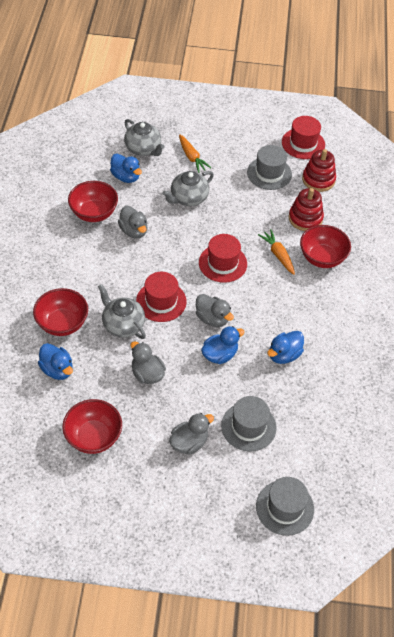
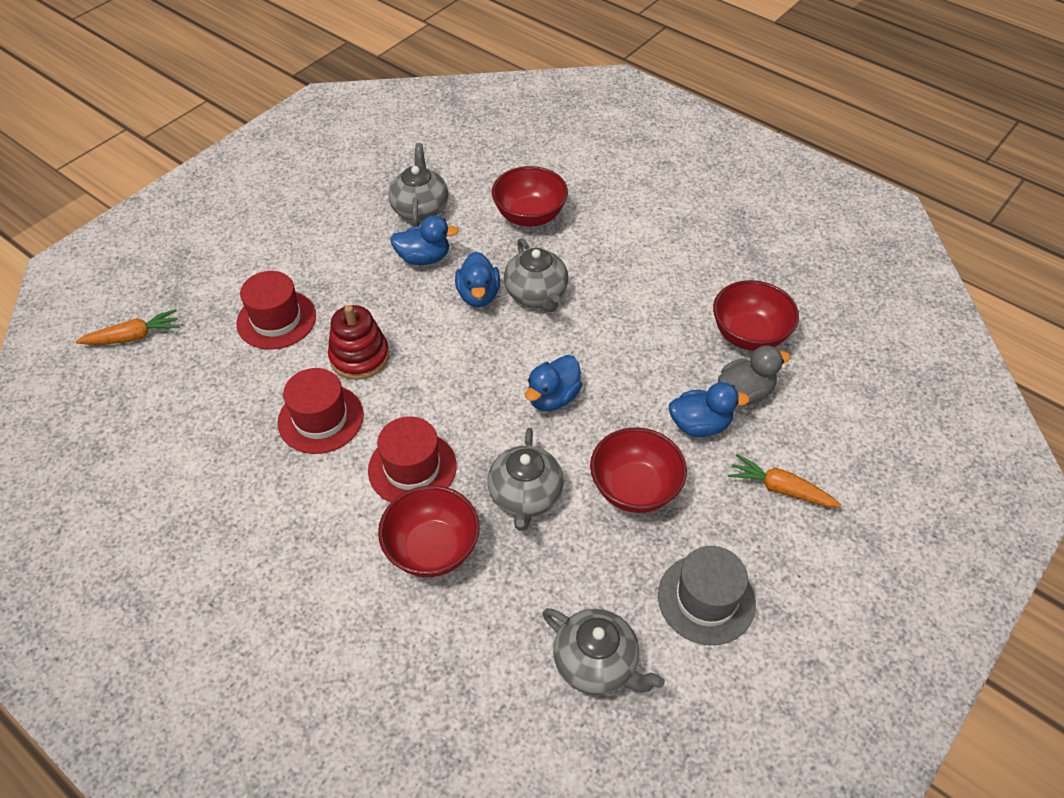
grey duck: 4 -> 1
grey hat: 3 -> 1
grey teapot: 3 -> 4
red stacking toy: 2 -> 1

